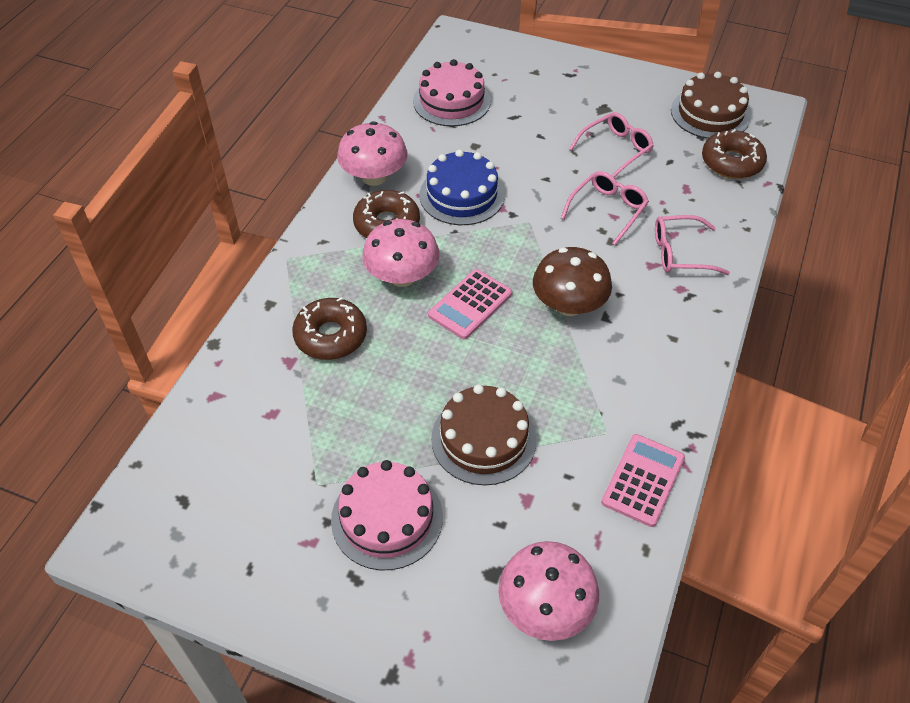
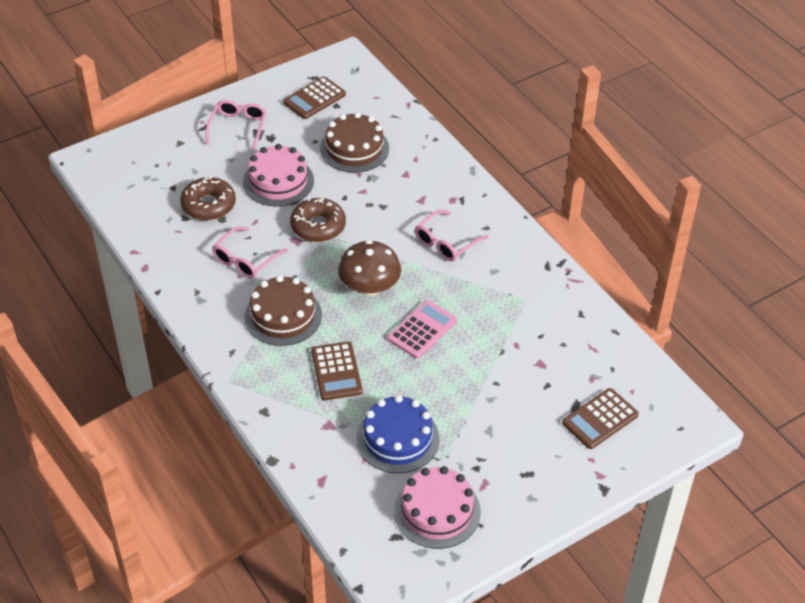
brown calculator: 0 -> 3
brown donut: 3 -> 2
pink calculator: 2 -> 1
pink mushroom: 3 -> 0

